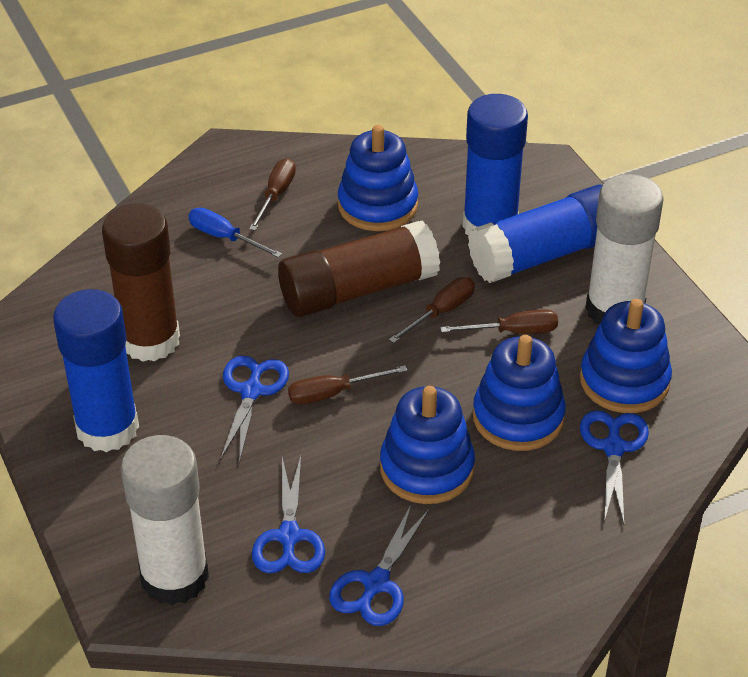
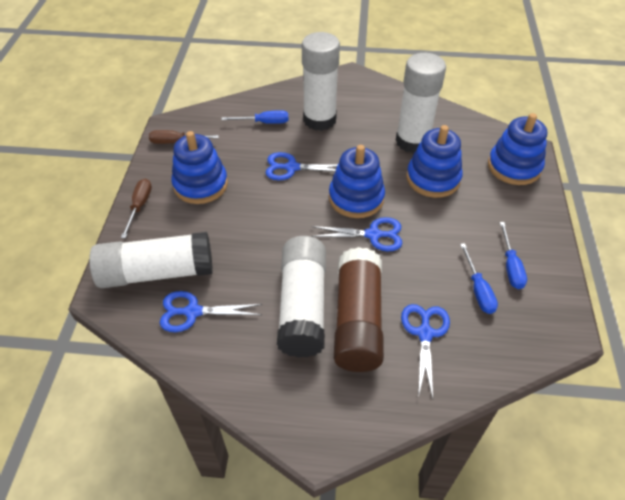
blue glue stick: 3 -> 0
blue screwdriver: 1 -> 3
brown glue stick: 2 -> 1
brown screwdriver: 4 -> 2
white glue stick: 2 -> 4

